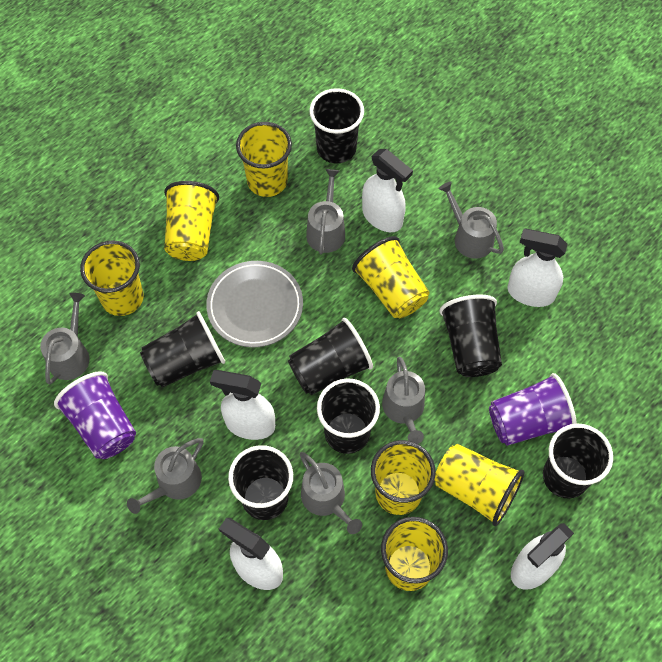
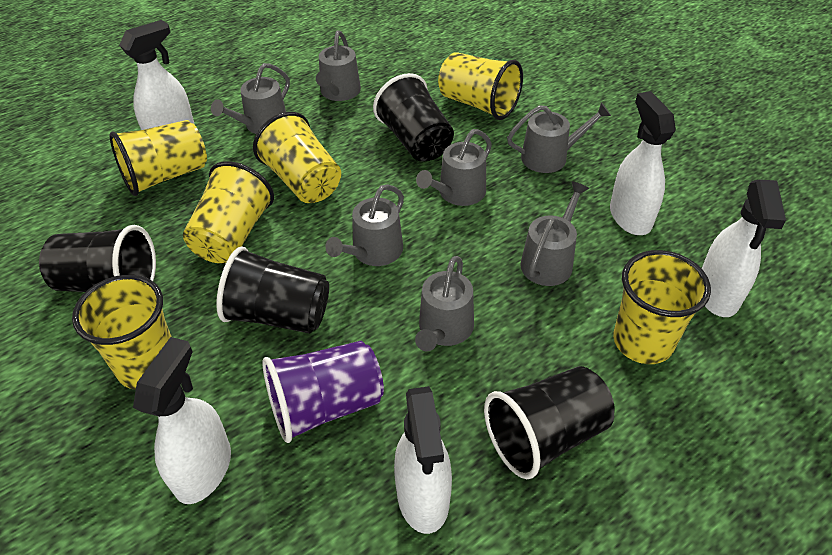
black cup: 7 -> 4
grey plate: 1 -> 0
grey watering can: 6 -> 7
purple cup: 2 -> 1
yellow cup: 7 -> 6

